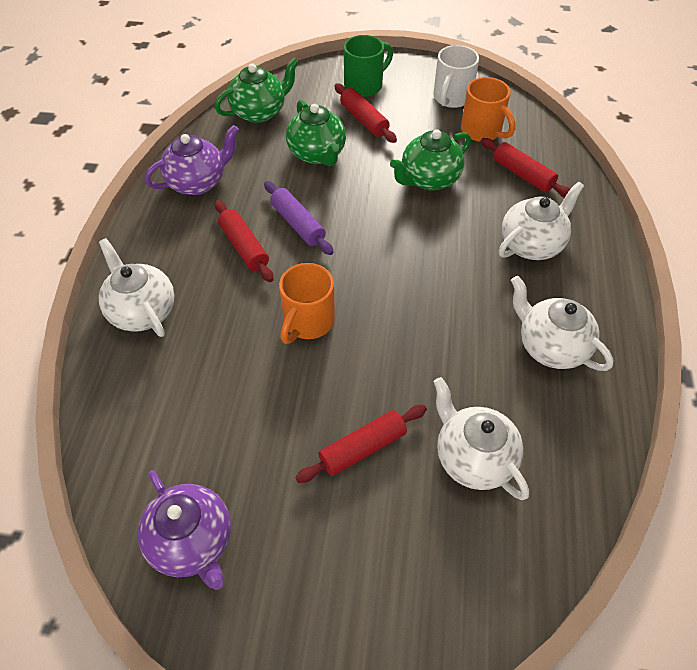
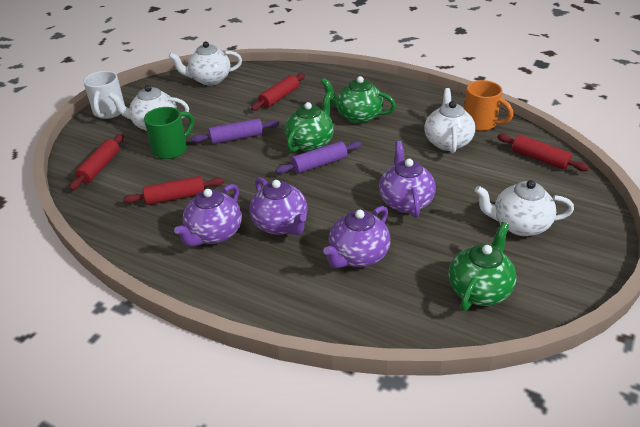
orange mug: 2 -> 1
purple rolling pin: 1 -> 2
purple teapot: 2 -> 4

